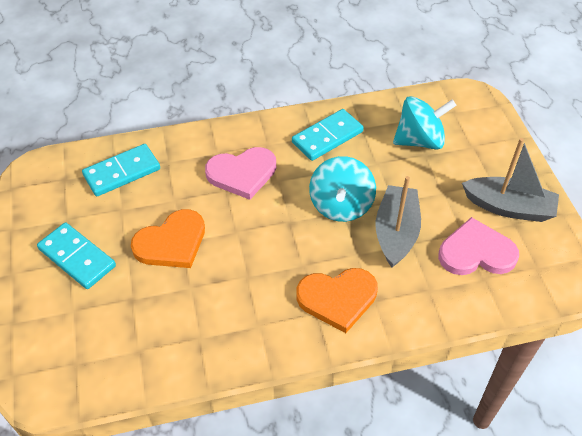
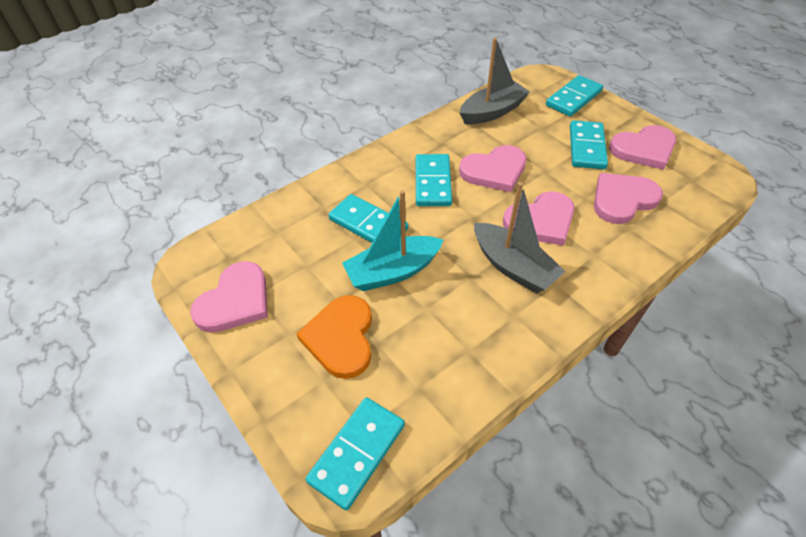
orange heart: 2 -> 1
pink heart: 2 -> 5
turquoise boat: 0 -> 1
turquoise domino: 3 -> 5
turquoise spinning top: 2 -> 0

